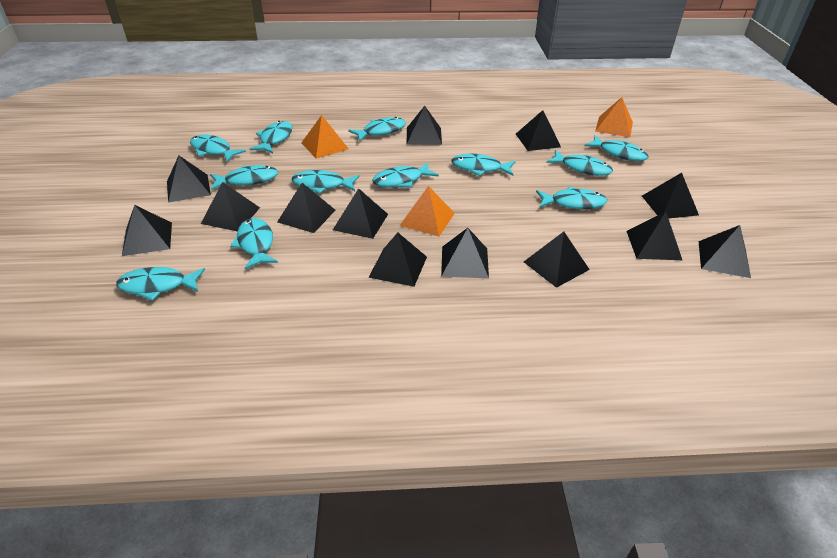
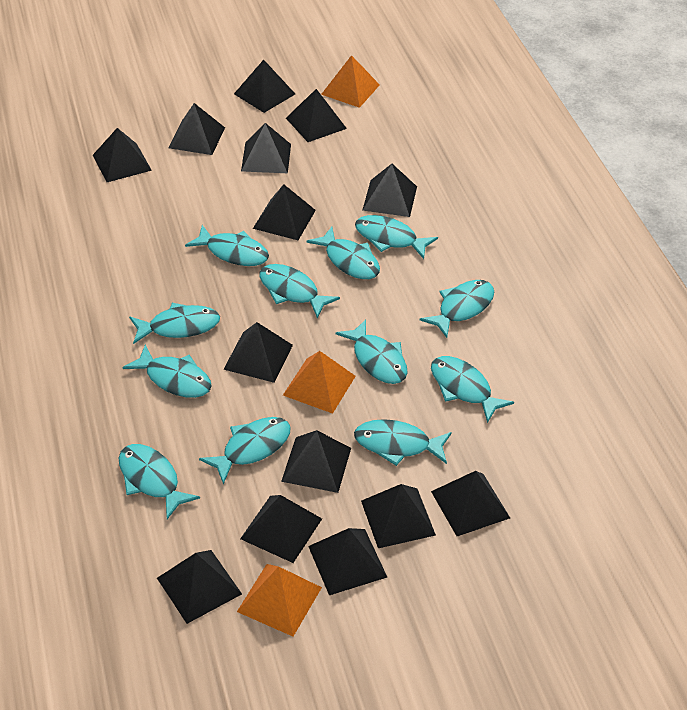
black pyramid: 13 -> 14

